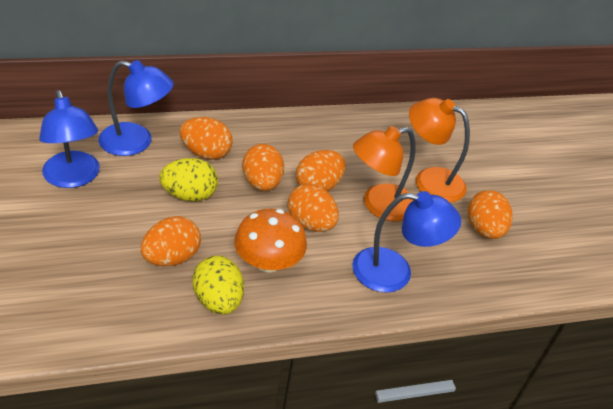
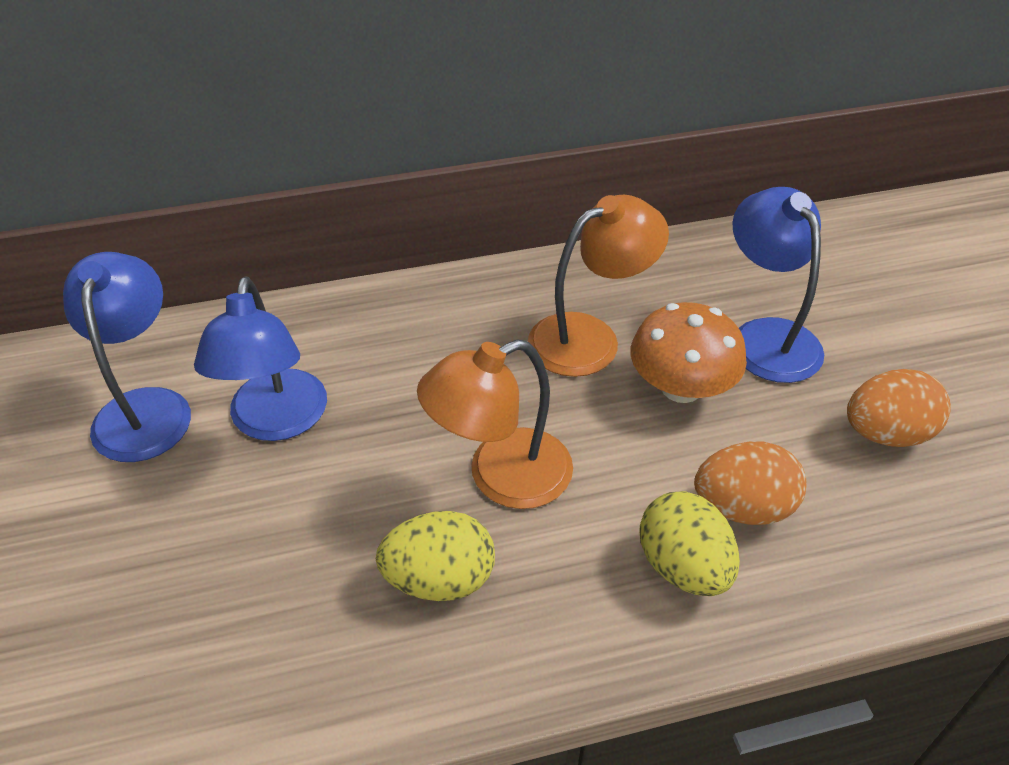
orange egg: 6 -> 2

